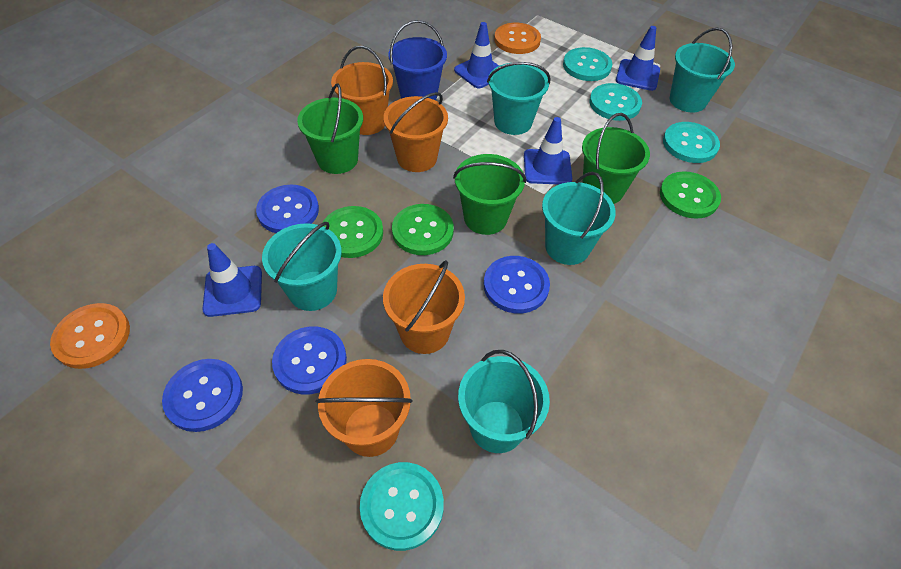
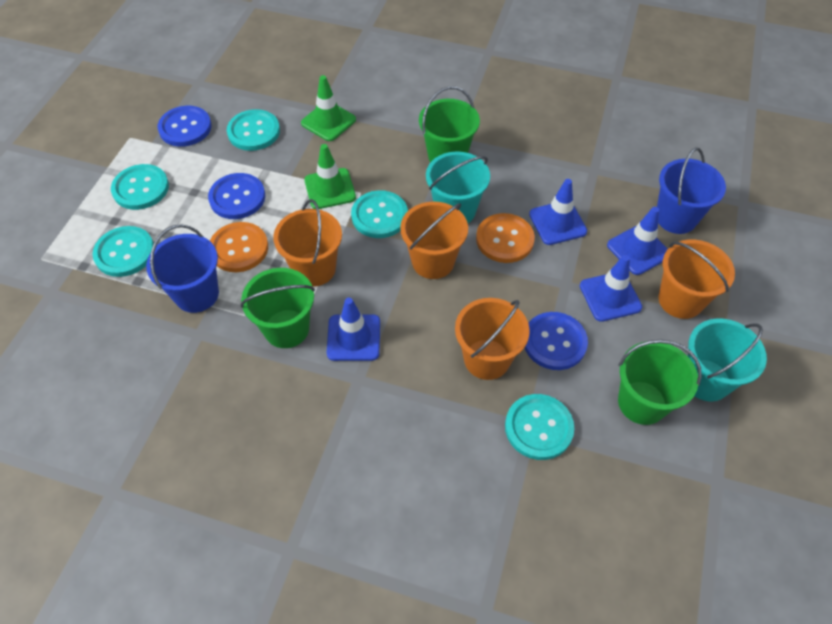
blue bucket: 1 -> 2
blue button: 4 -> 3
green button: 3 -> 0
green traffic cone: 0 -> 2
turquoise bucket: 5 -> 2
turquoise button: 4 -> 5

